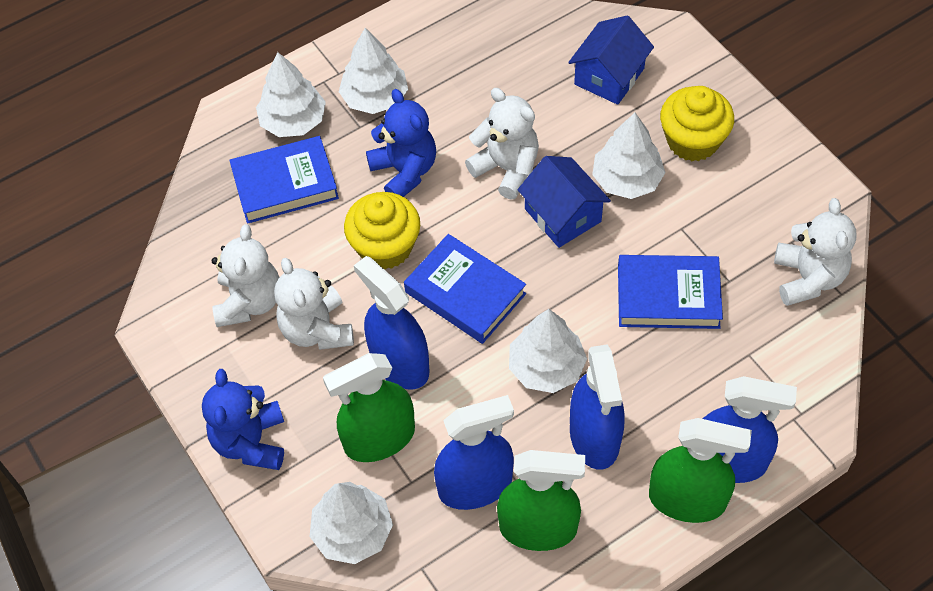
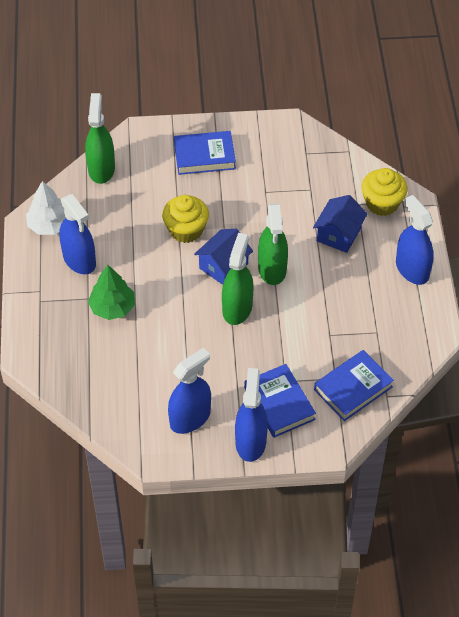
blue teddy bear: 2 -> 0
green tree: 0 -> 1
white teddy bear: 4 -> 0
white tree: 5 -> 1

